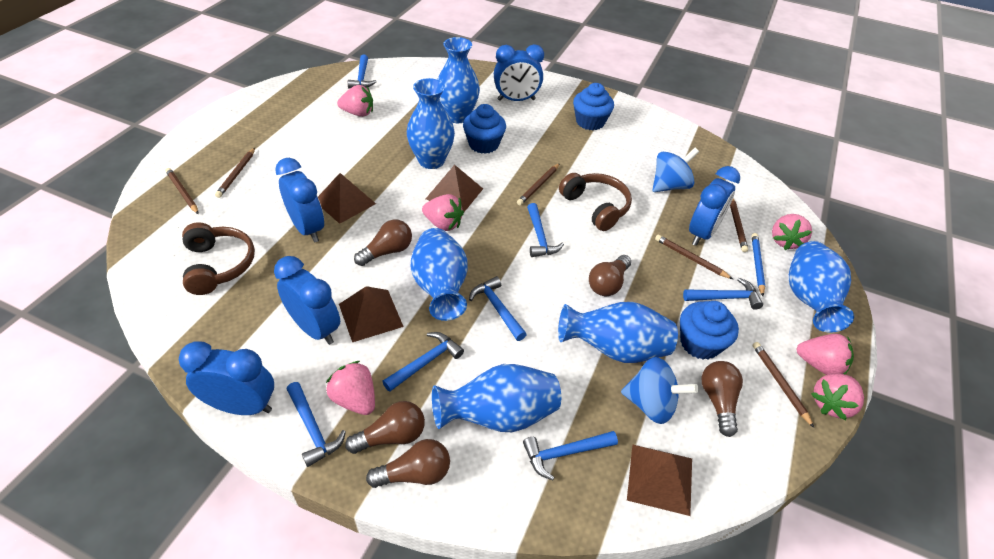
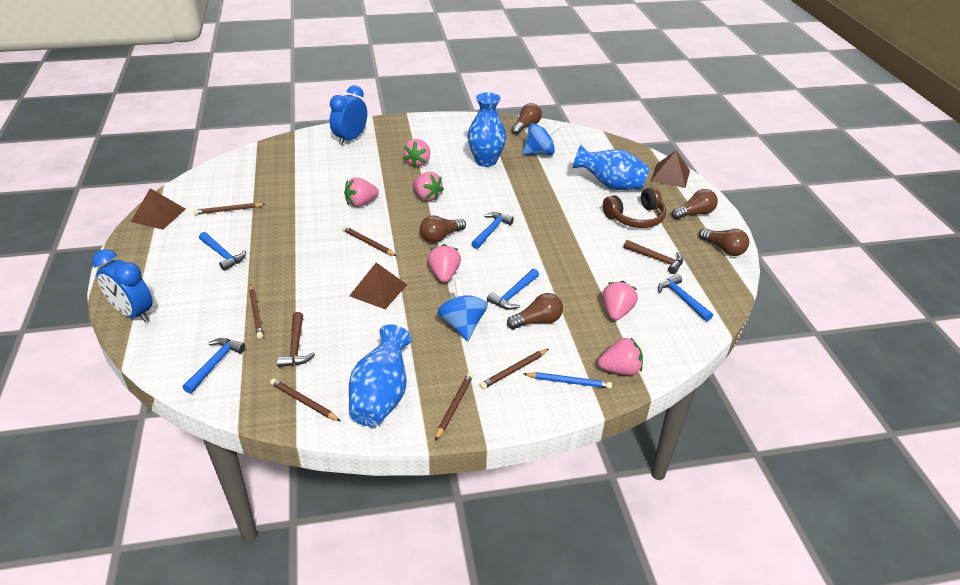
blue clock: 5 -> 2
blue cupcake: 3 -> 0
blue hammer: 7 -> 5
blue vase: 6 -> 3
brown hammer: 0 -> 2
brown headphones: 2 -> 1
brown pyramid: 4 -> 3

